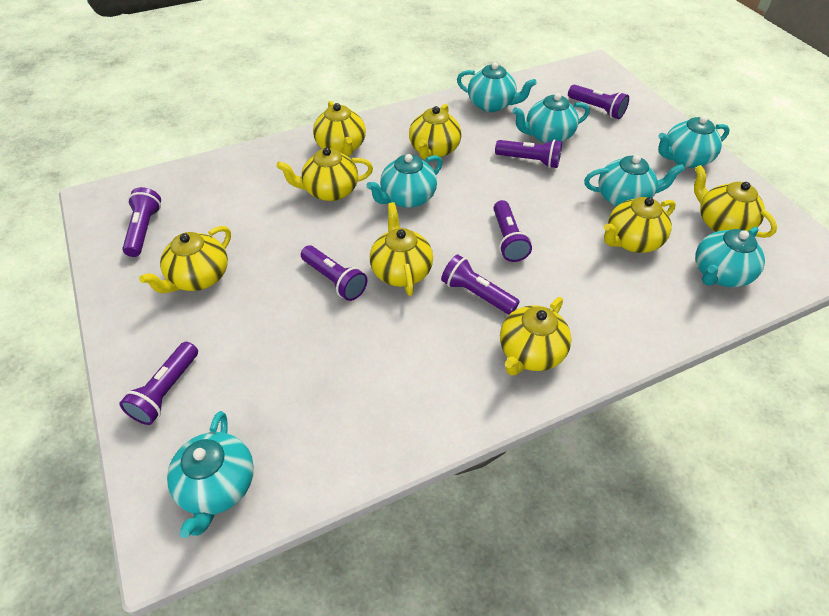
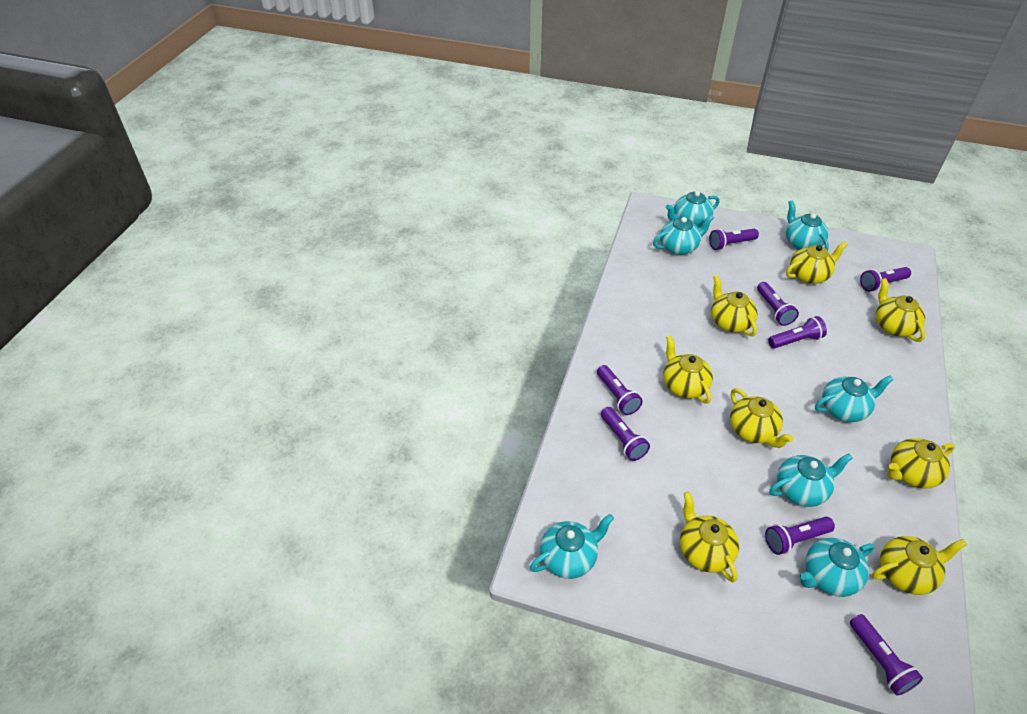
purple flashlight: 7 -> 8

